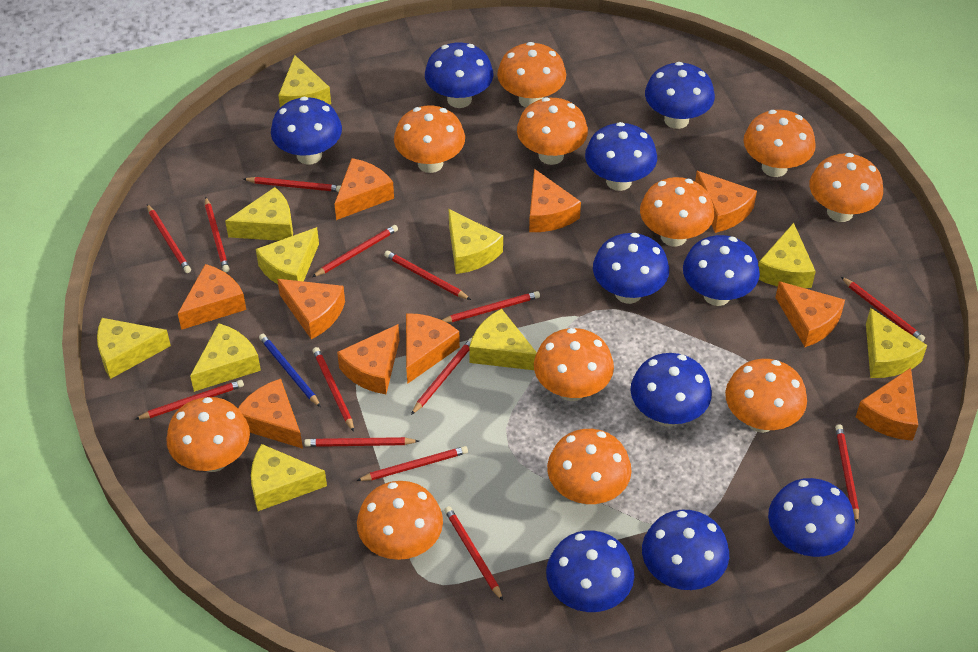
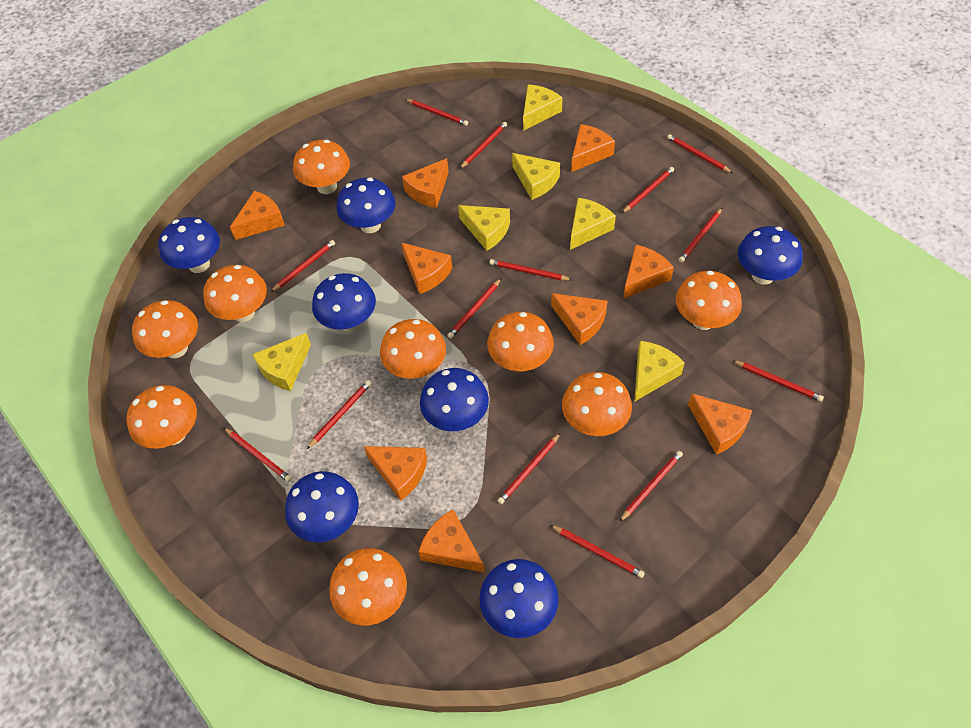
blue mushroom: 10 -> 7
blue pencil: 1 -> 0
orange cheese: 10 -> 9
orange mushroom: 11 -> 9
yellow cheese: 10 -> 6

